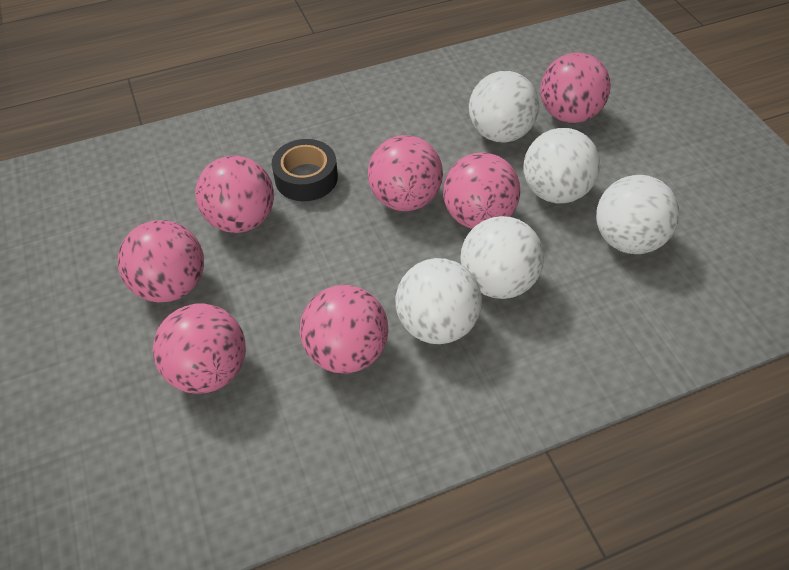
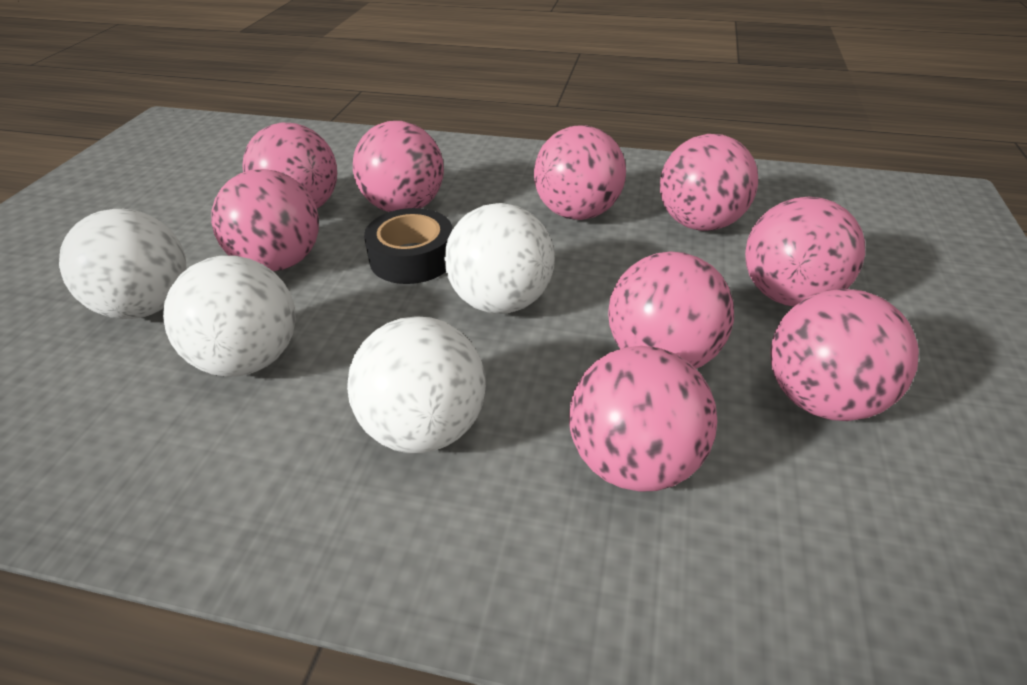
pink ball: 7 -> 9
white ball: 5 -> 4

